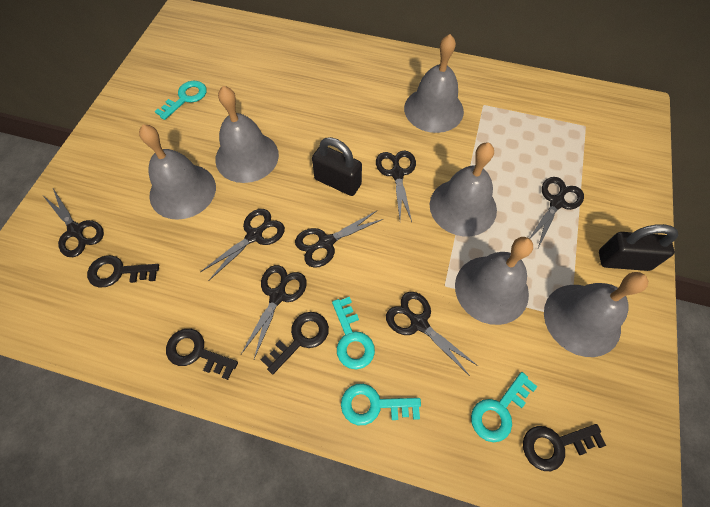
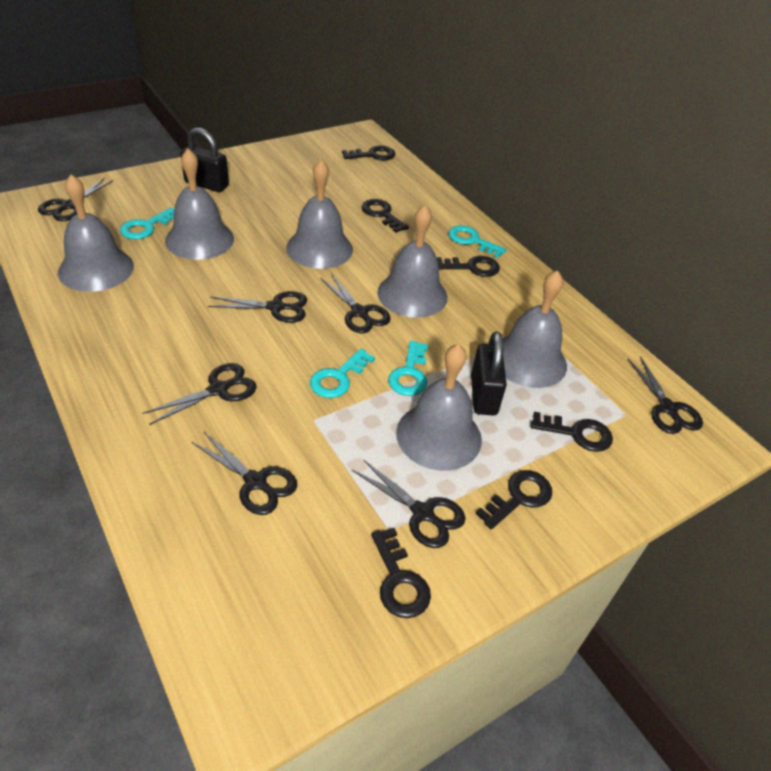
black key: 4 -> 6

